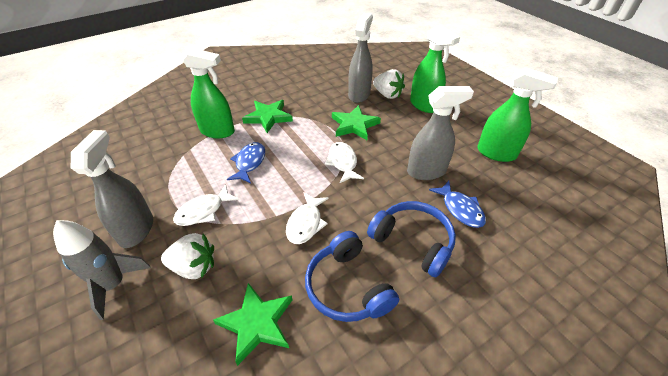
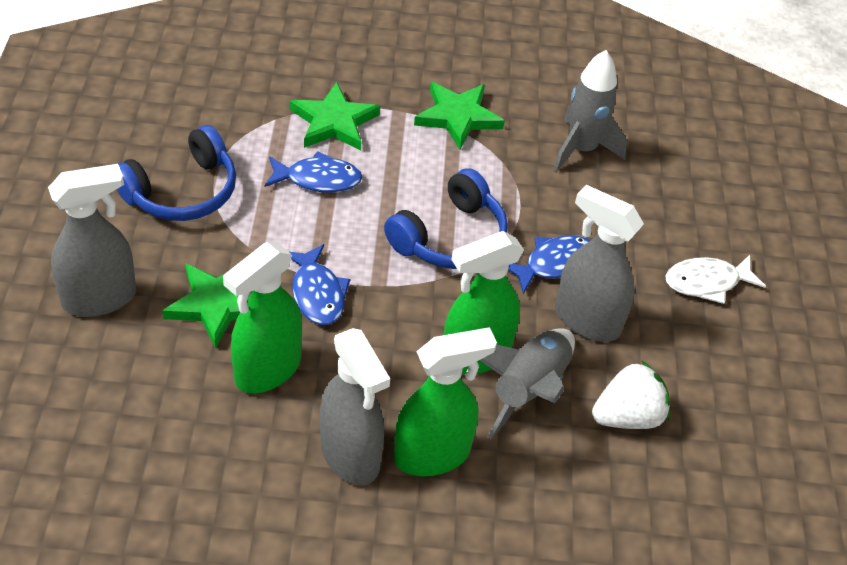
blue fish: 2 -> 3
grey rocket: 1 -> 2
white fish: 3 -> 1
white strawberry: 2 -> 1

